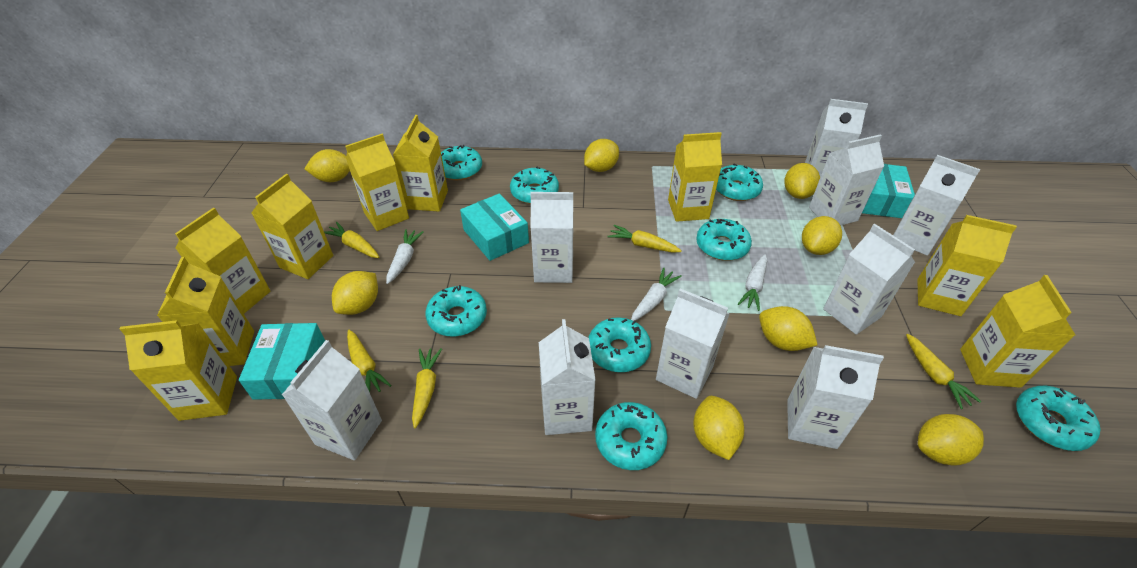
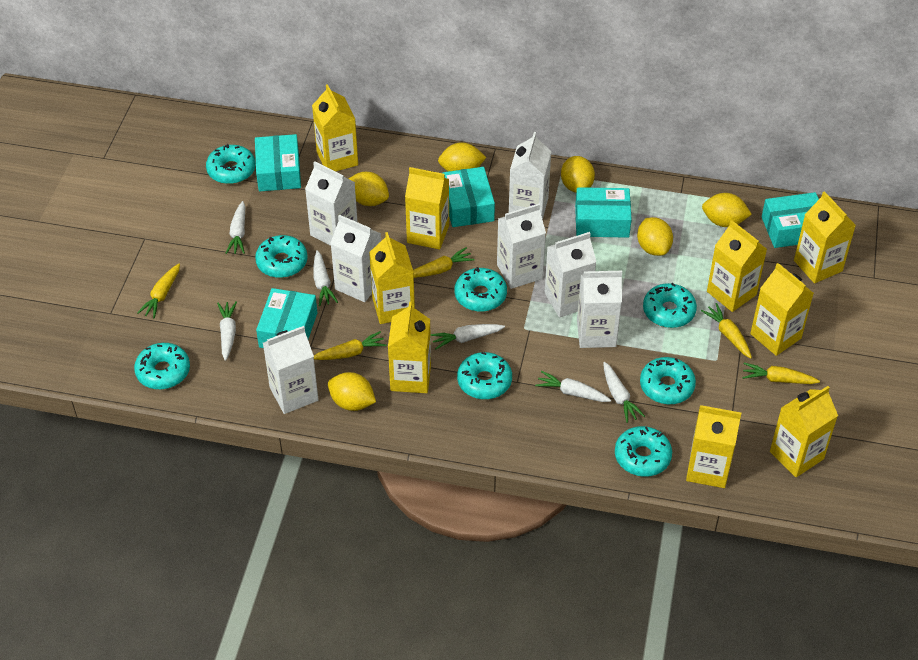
turquoise box: 3 -> 5
white carrot: 3 -> 6
white carton: 9 -> 7
yellow lemon: 8 -> 6

